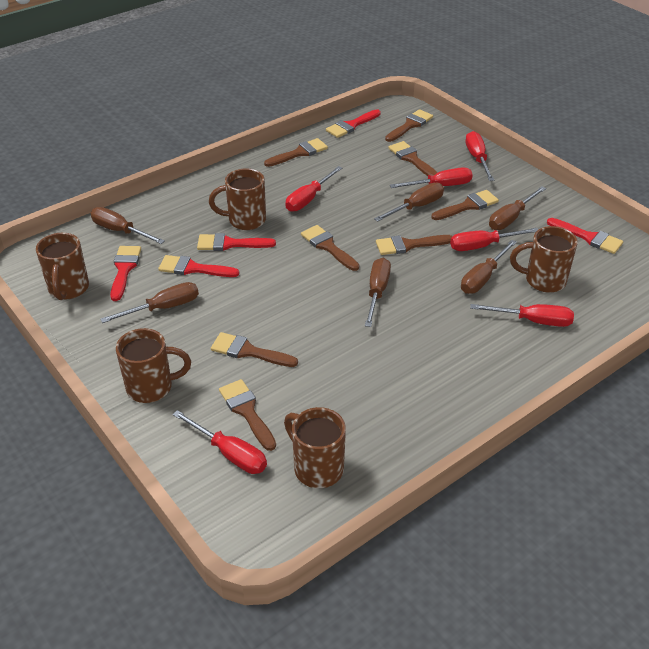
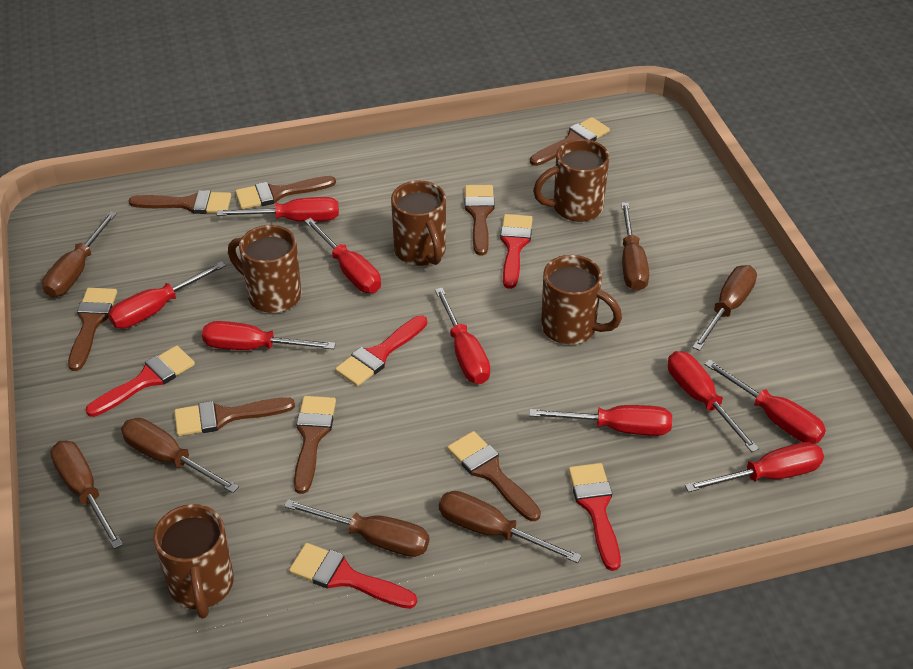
brown screwdriver: 6 -> 7
red screwdriver: 6 -> 9

